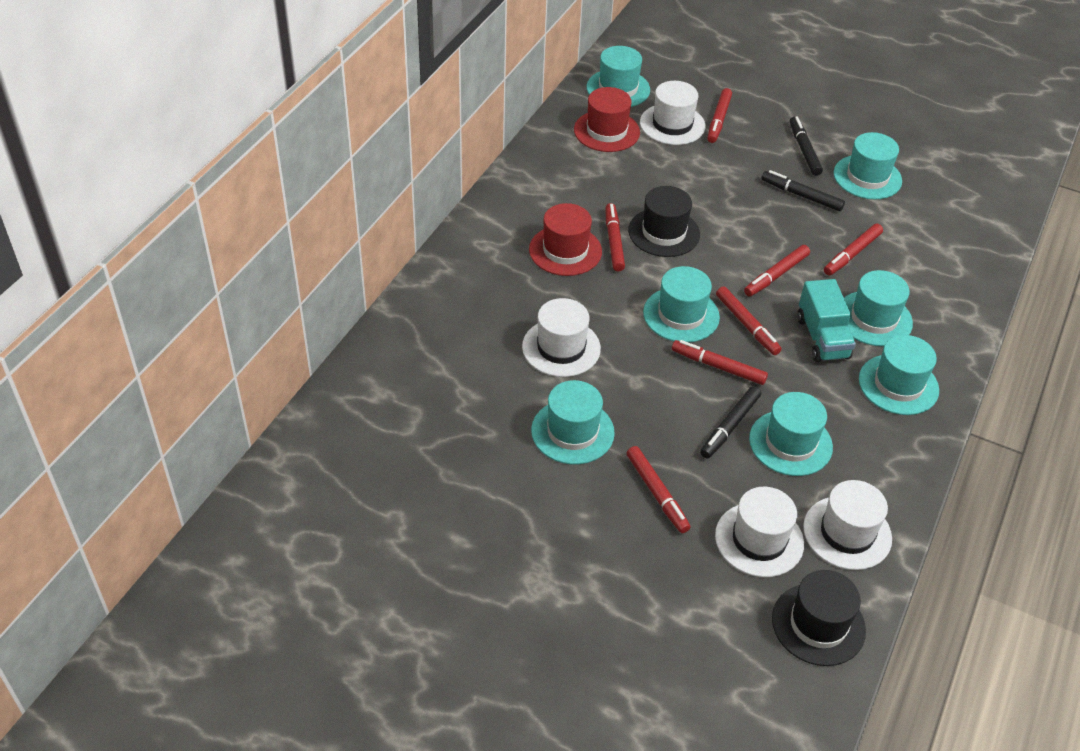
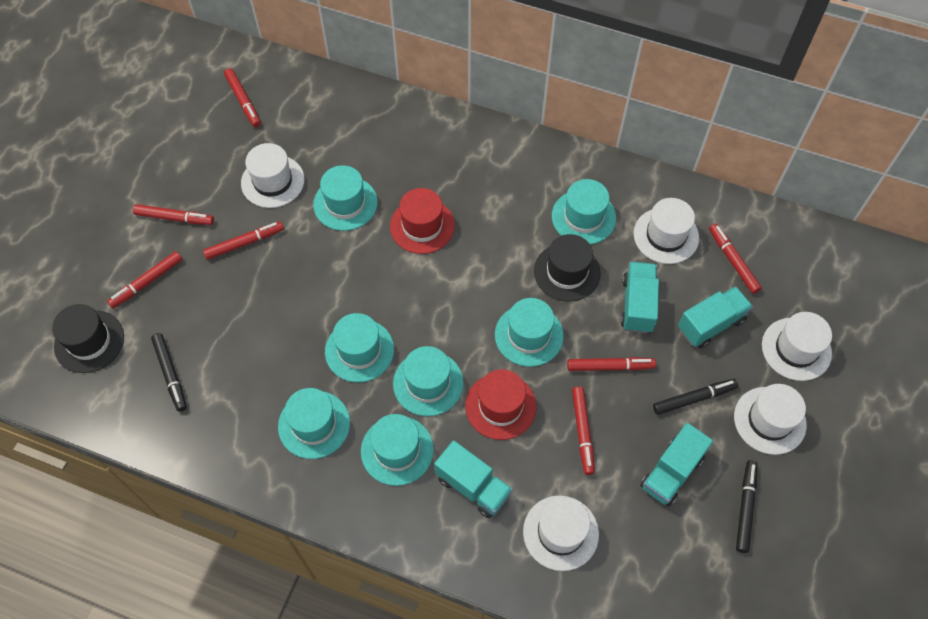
turquoise truck: 1 -> 4
white hat: 4 -> 5

